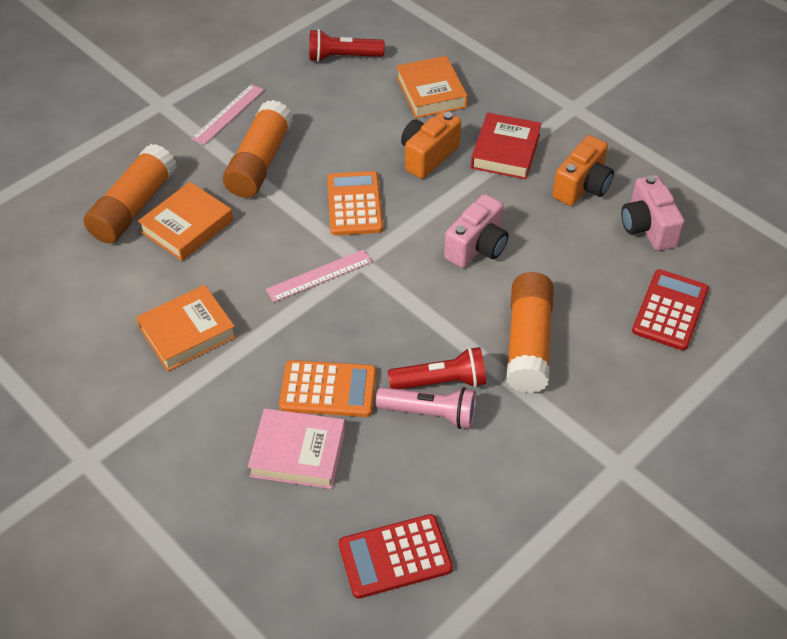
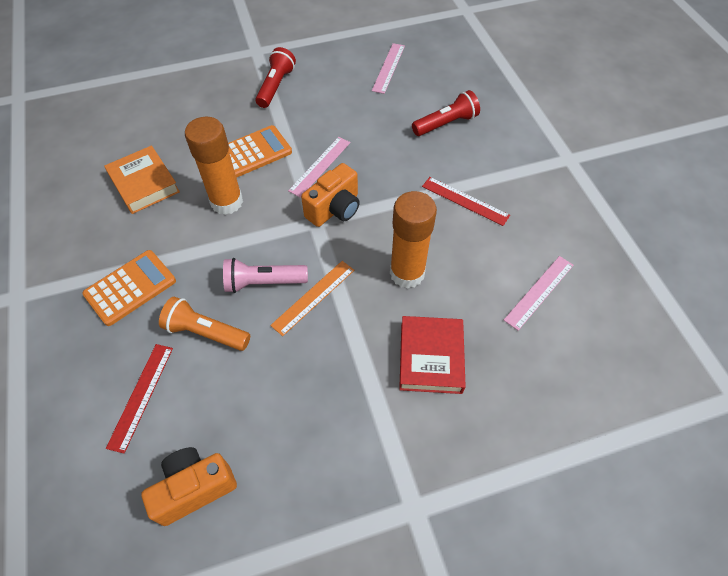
orange book: 3 -> 1
orange flashlight: 0 -> 1
orange glue stick: 3 -> 2
orange ruler: 0 -> 1
pink book: 1 -> 0
pink camera: 2 -> 0
pink ruler: 2 -> 3
red calculator: 2 -> 0
red ruler: 0 -> 2

